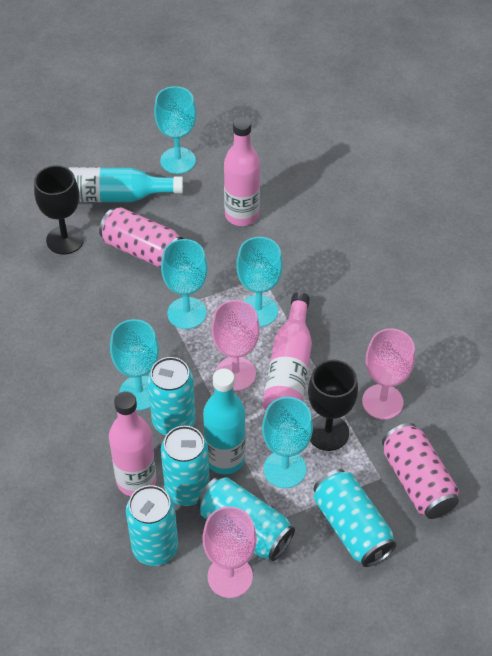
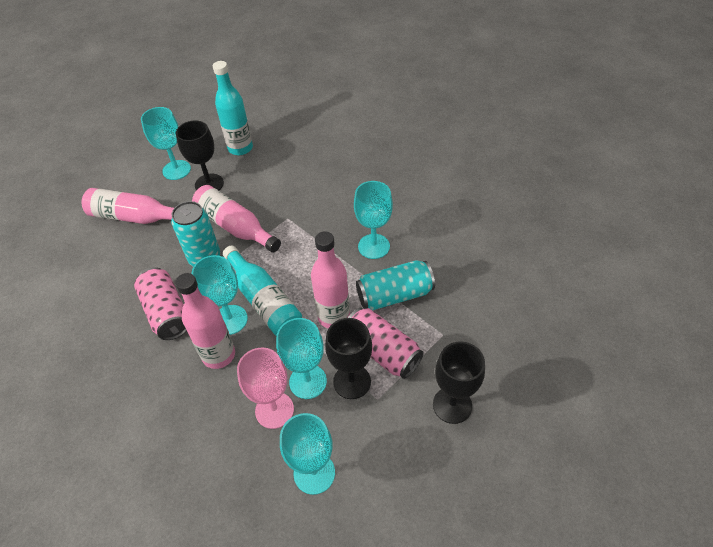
black goblet: 2 -> 3
pink bottle: 3 -> 4
pink goblet: 3 -> 1
turquoise can: 5 -> 2

